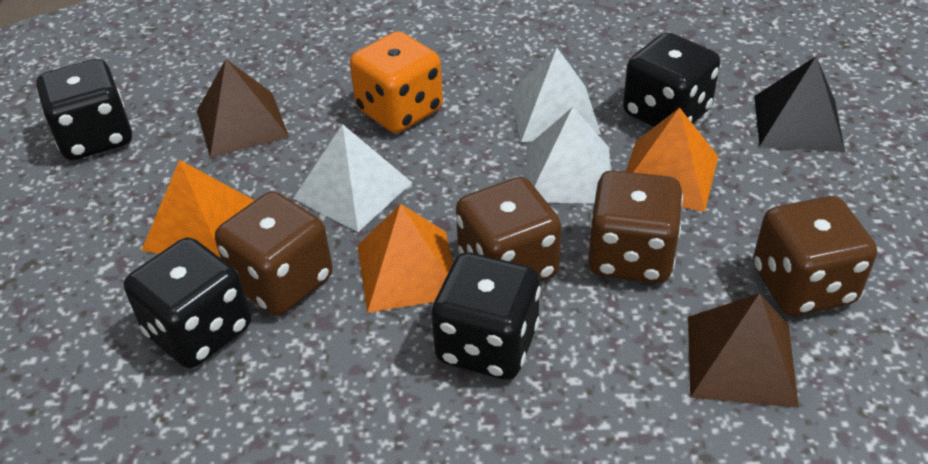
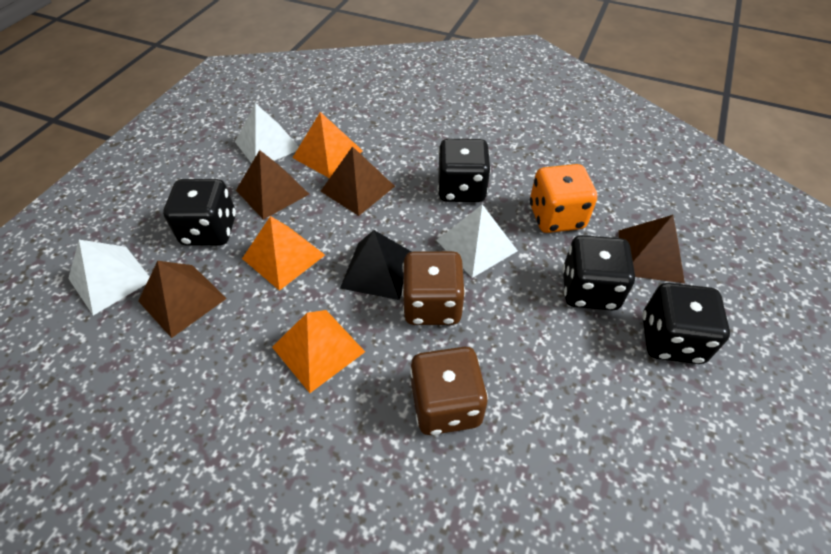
brown dice: 4 -> 2
brown pyramid: 2 -> 4

